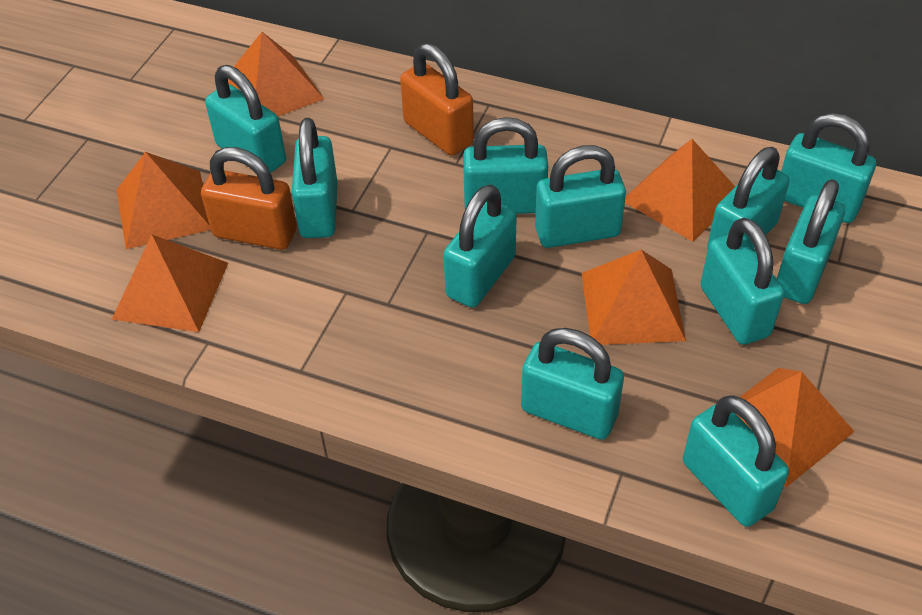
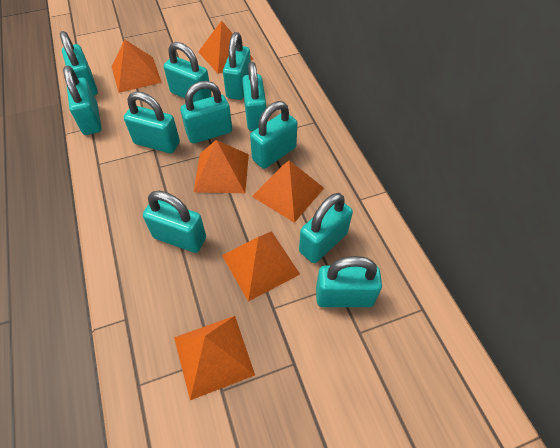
orange padlock: 2 -> 0

